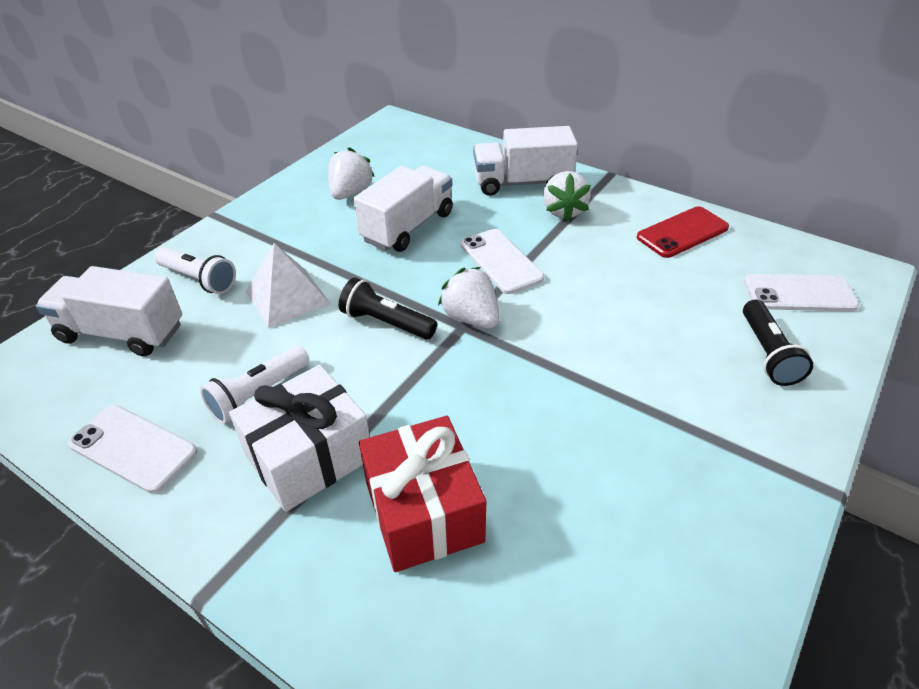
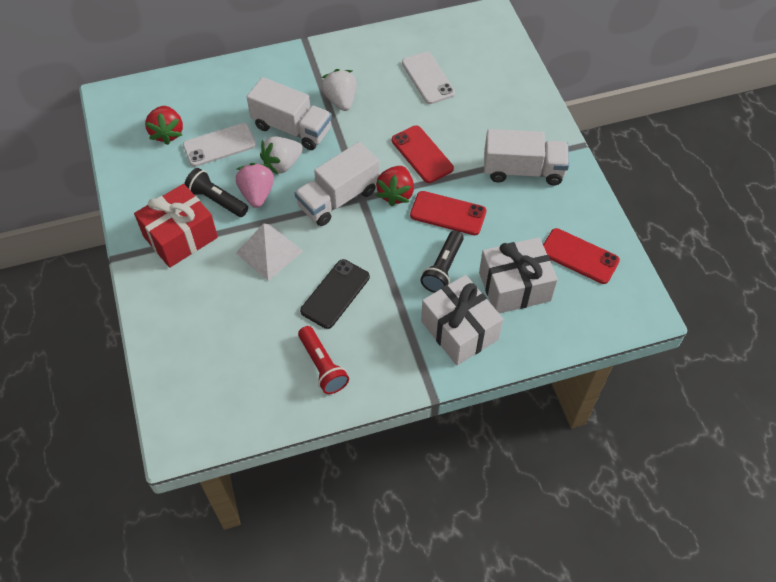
black phone: 0 -> 1
pink strawberry: 0 -> 1
red flashlight: 0 -> 1
red phone: 1 -> 3
red strawberry: 0 -> 2
white flashlight: 2 -> 0
white gift: 1 -> 2
white phone: 3 -> 2
white strawberry: 3 -> 2

